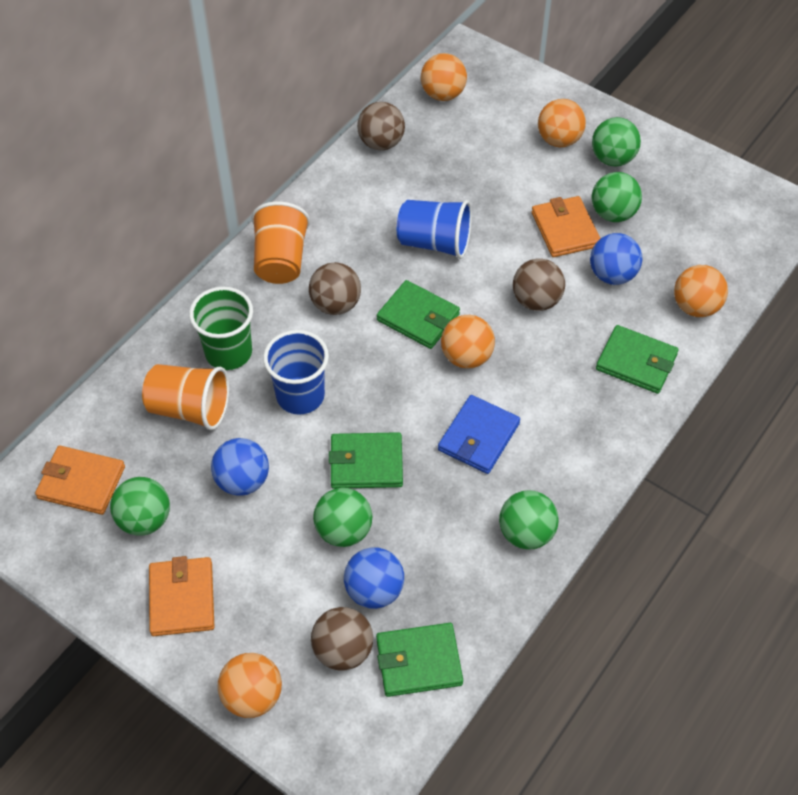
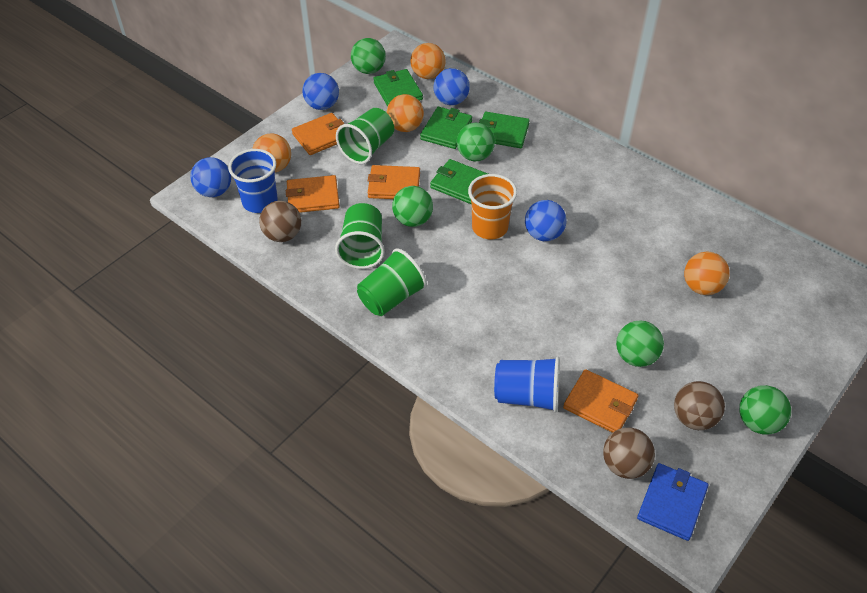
blue ball: 3 -> 4
brown ball: 4 -> 3
green cup: 1 -> 3
orange ball: 5 -> 4
orange cup: 2 -> 1
orange wallet: 3 -> 4

